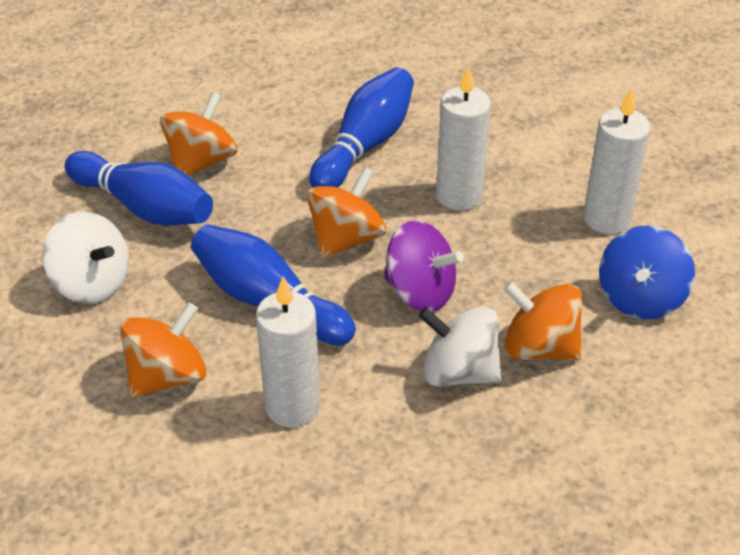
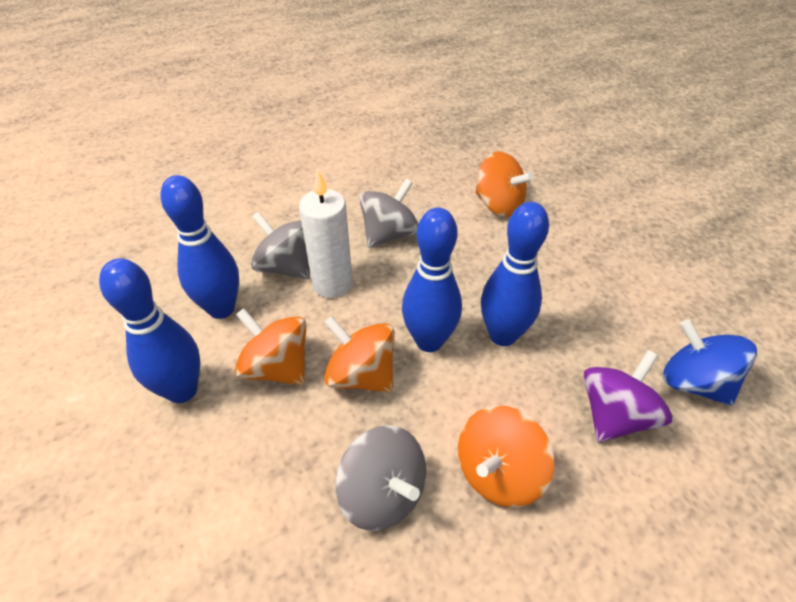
blue bowling pin: 3 -> 4
grey spinning top: 0 -> 3
white candle: 3 -> 1
white spinning top: 2 -> 0

